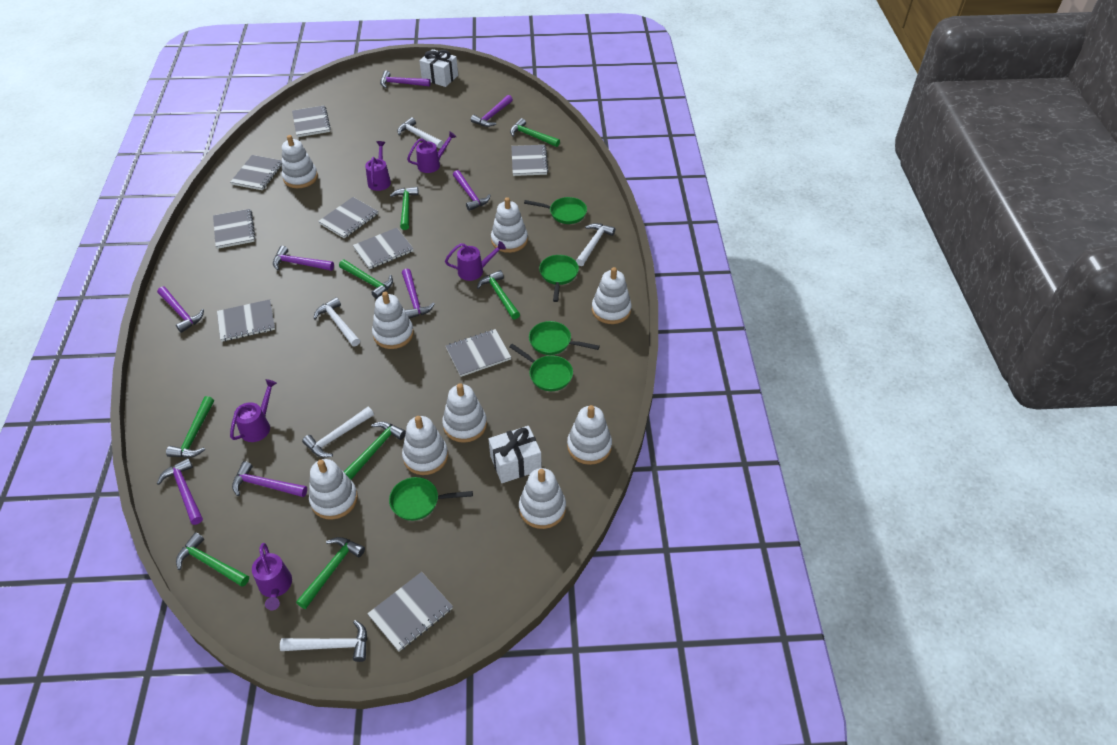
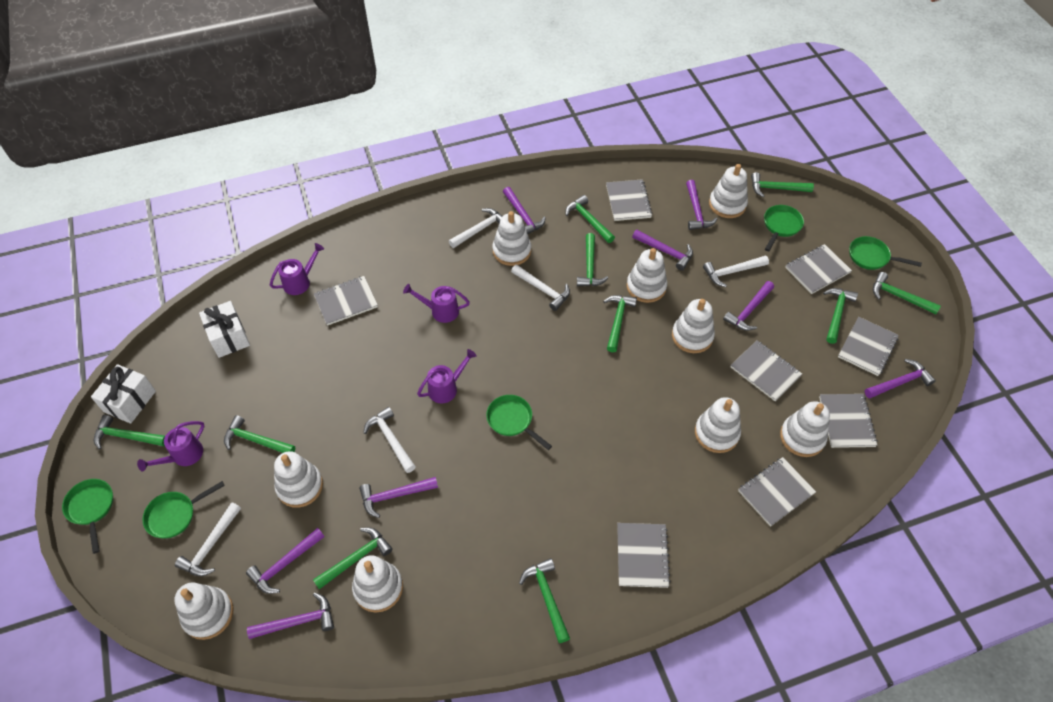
green hammer: 8 -> 10
grey notebook: 9 -> 8
purple watering can: 5 -> 4

